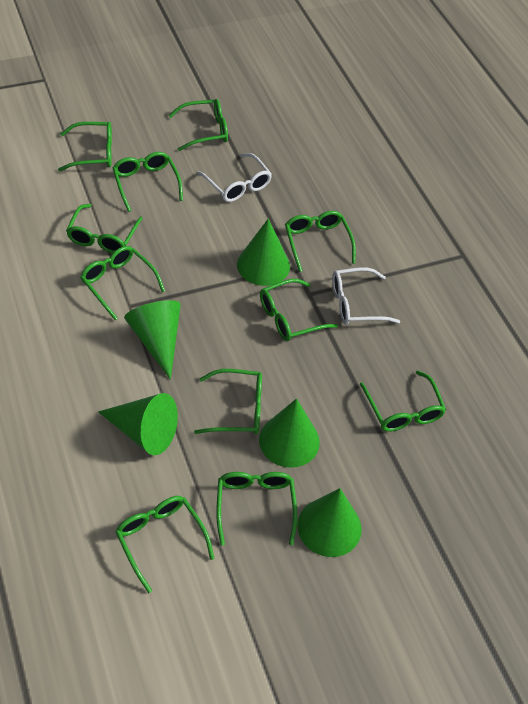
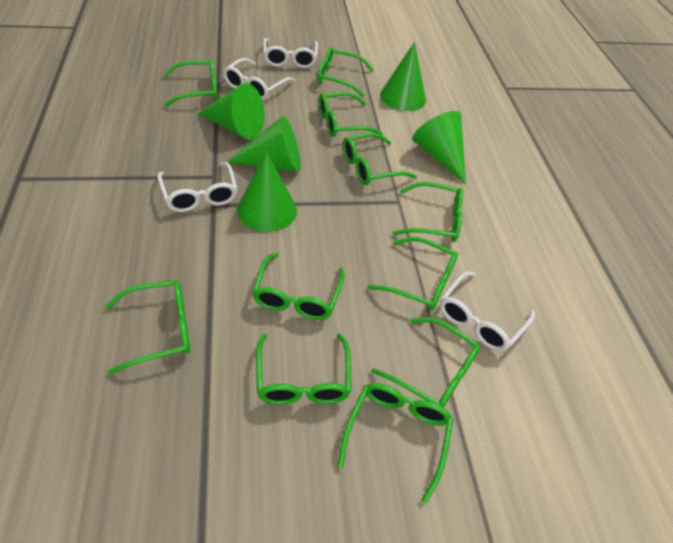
white glasses: 2 -> 4

